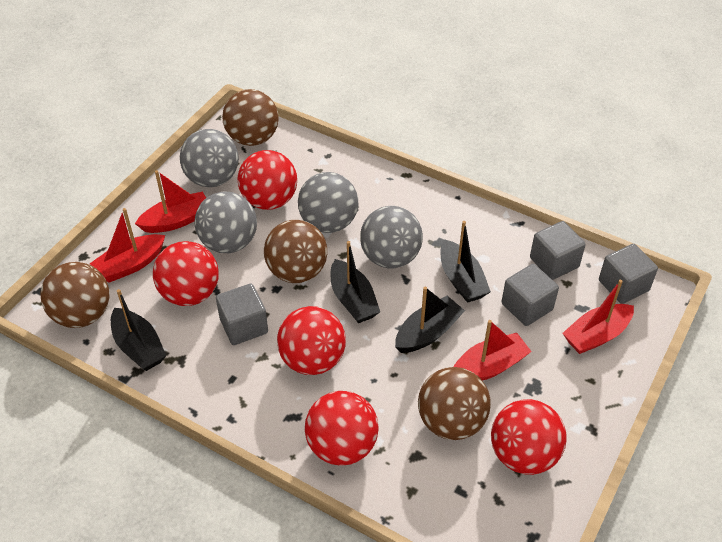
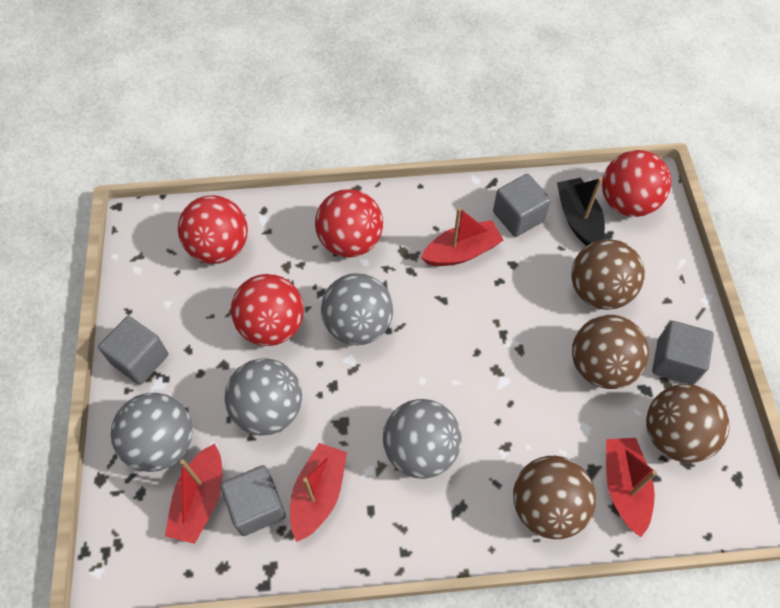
black boat: 4 -> 1
red ball: 5 -> 4

